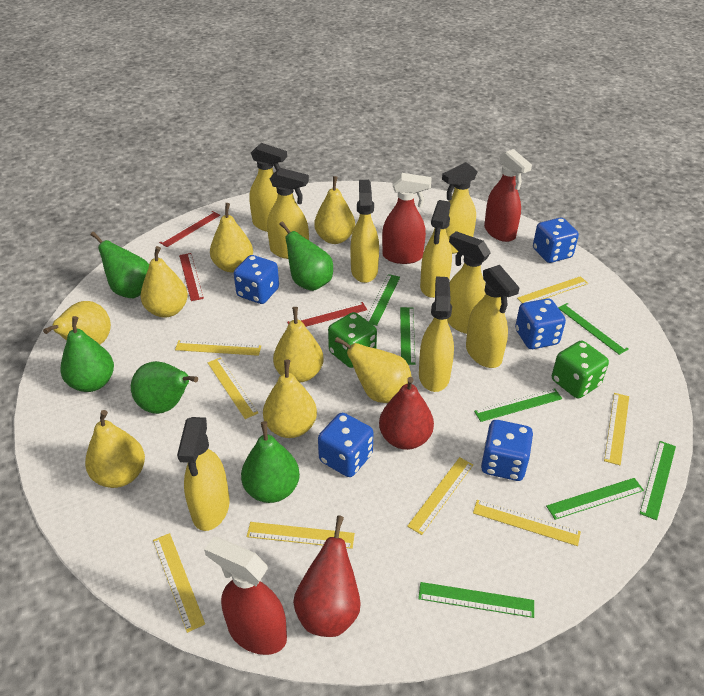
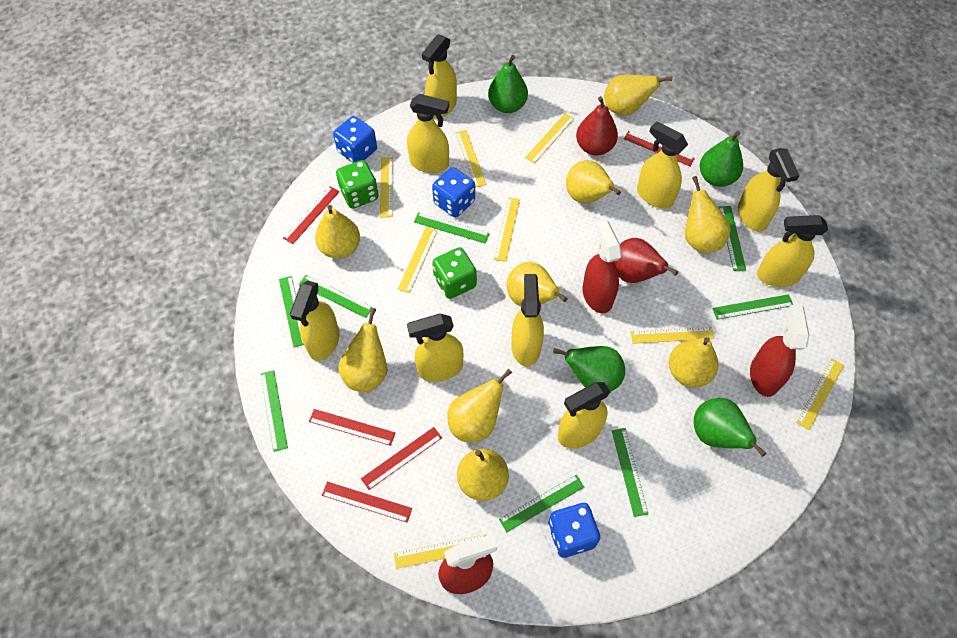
blue dice: 5 -> 3
green pear: 5 -> 4
green ruler: 7 -> 8
red ruler: 3 -> 5
yellow pear: 8 -> 9

